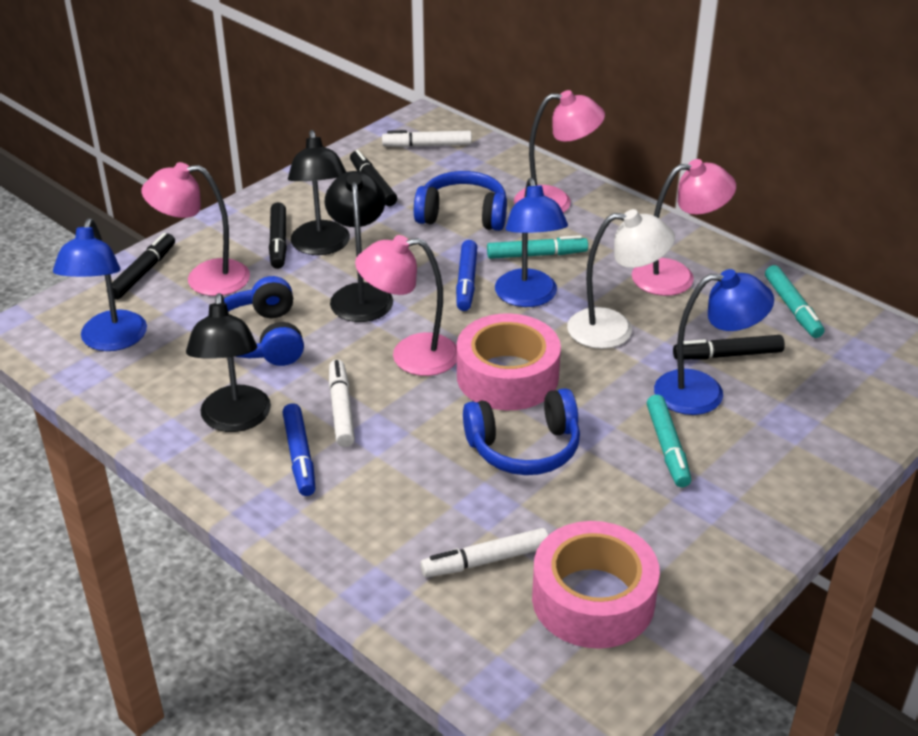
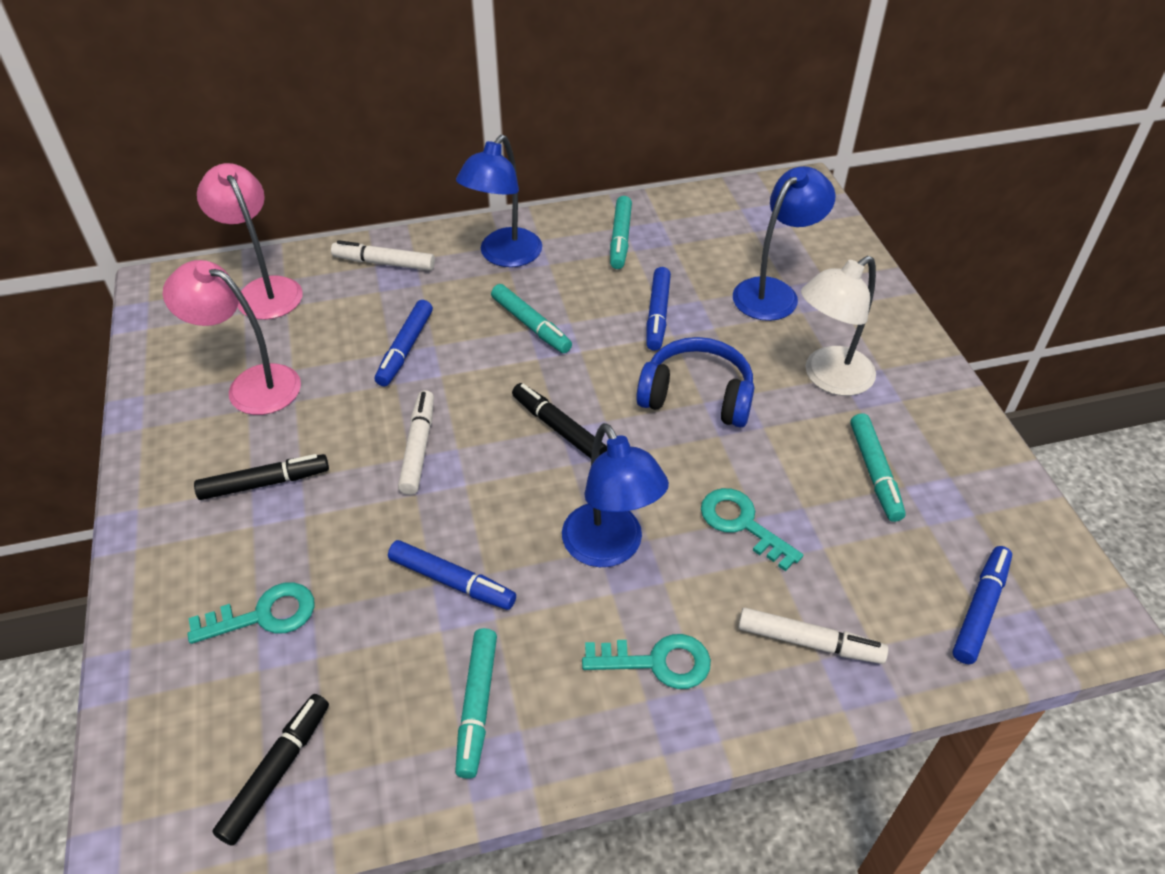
black lamp: 3 -> 0
black marker: 4 -> 3
blue headphones: 3 -> 1
blue marker: 2 -> 4
pink lamp: 4 -> 2
pink tape: 2 -> 0
turquoise key: 0 -> 3
turquoise marker: 3 -> 4

